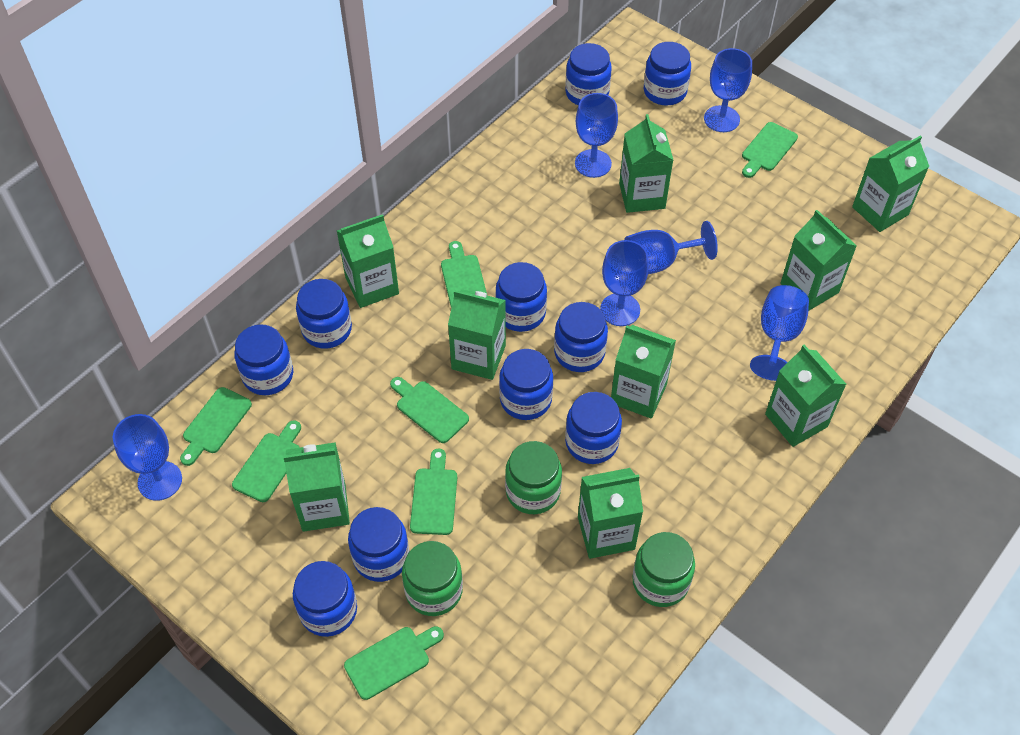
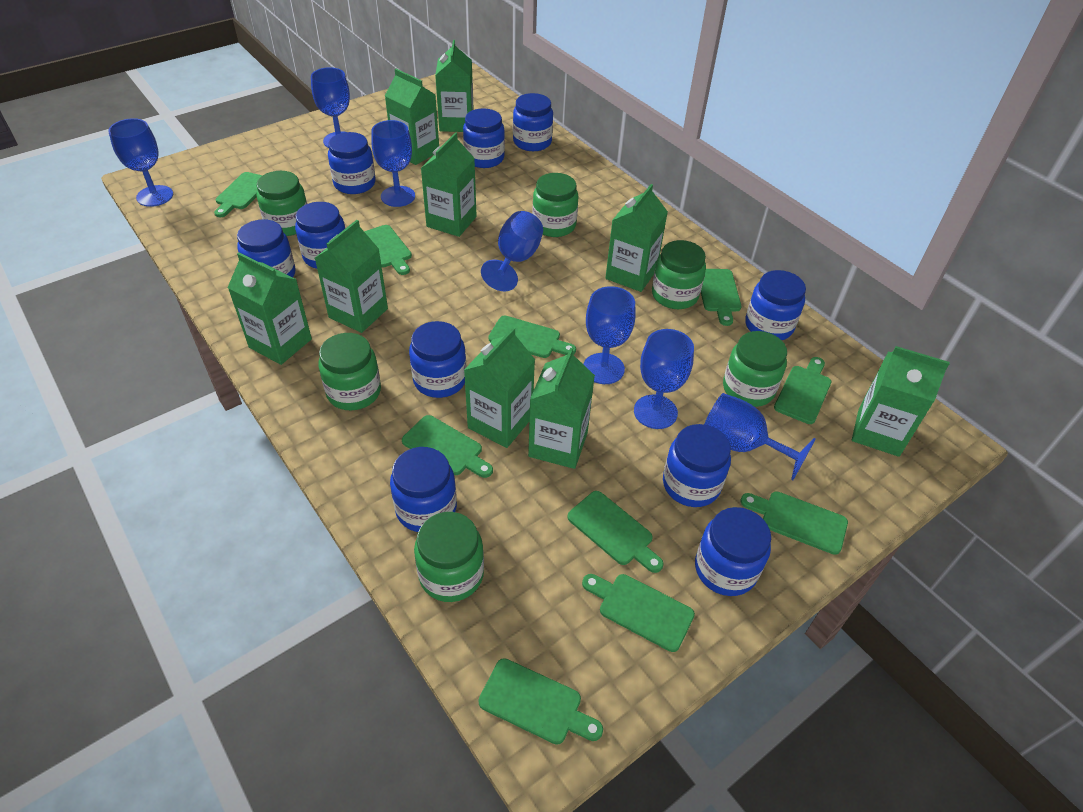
blue goblet: 6 -> 7
green cutting board: 7 -> 10
green jar: 3 -> 6

